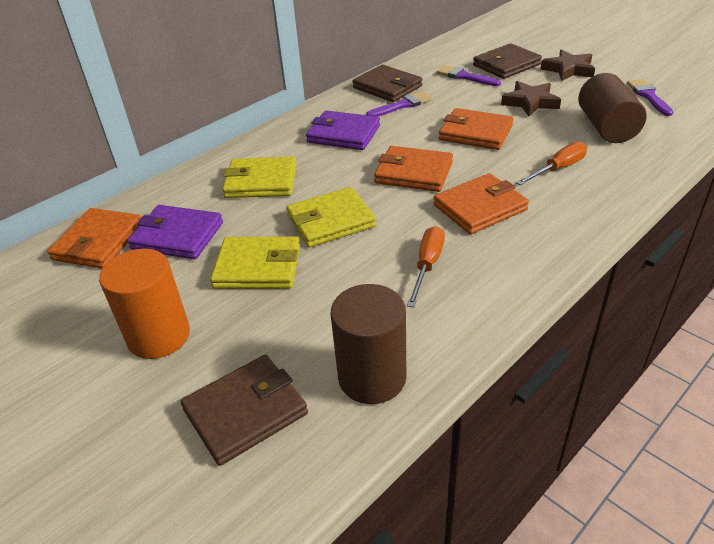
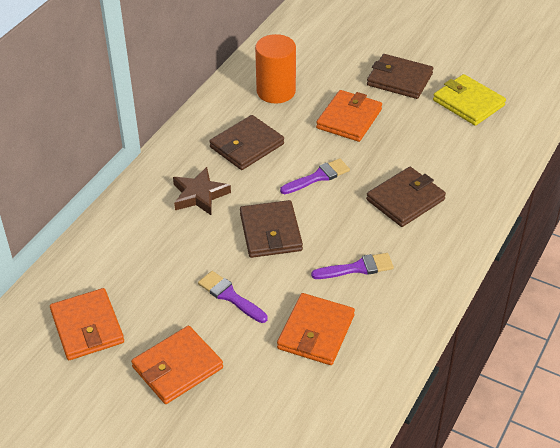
brown cylinder: 2 -> 0
brown star: 2 -> 1
brown wallet: 3 -> 4
orange screwdriver: 2 -> 0
purple wallet: 2 -> 0
yellow wallet: 3 -> 1

